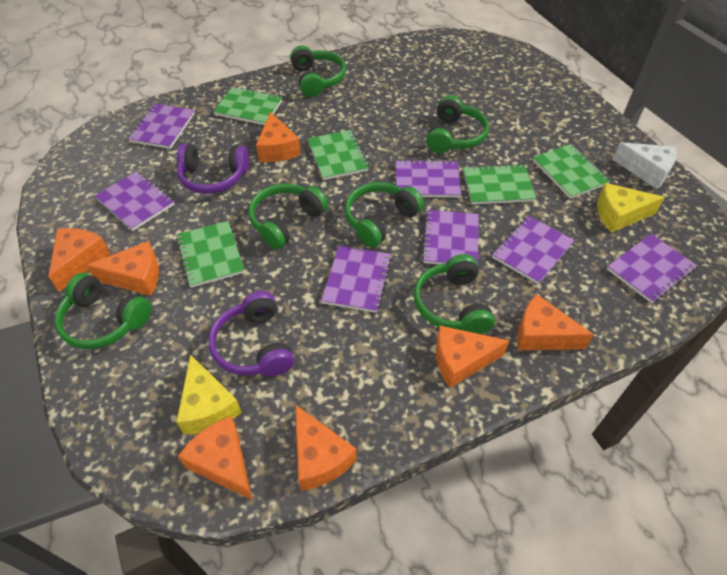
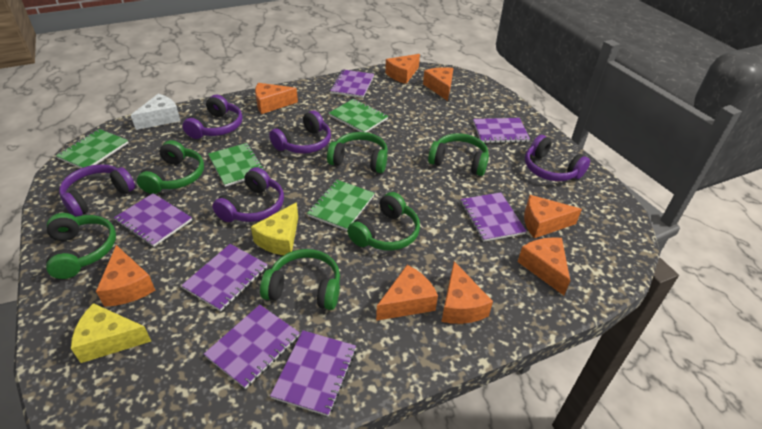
green notebook: 5 -> 4
orange cheese: 7 -> 8
purple headphones: 2 -> 5

